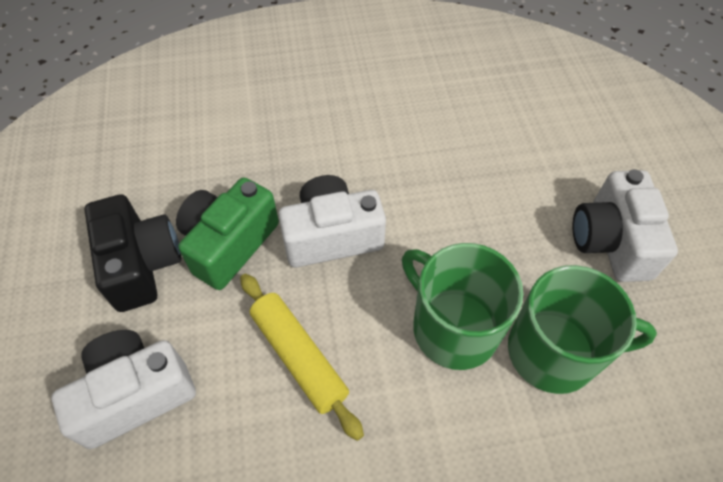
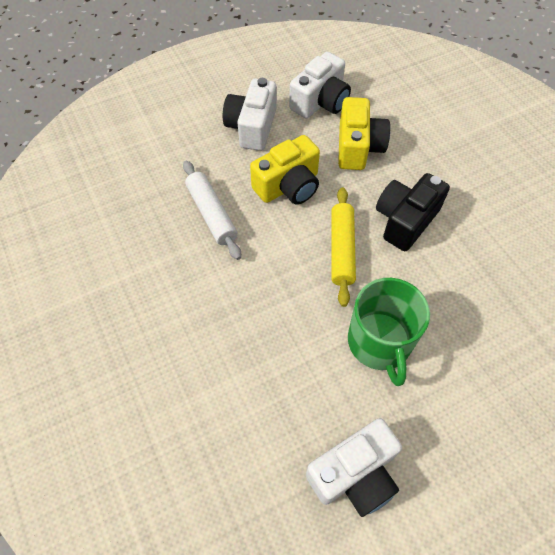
green camera: 1 -> 0
green mug: 2 -> 1
white rolling pin: 0 -> 1
yellow camera: 0 -> 2

